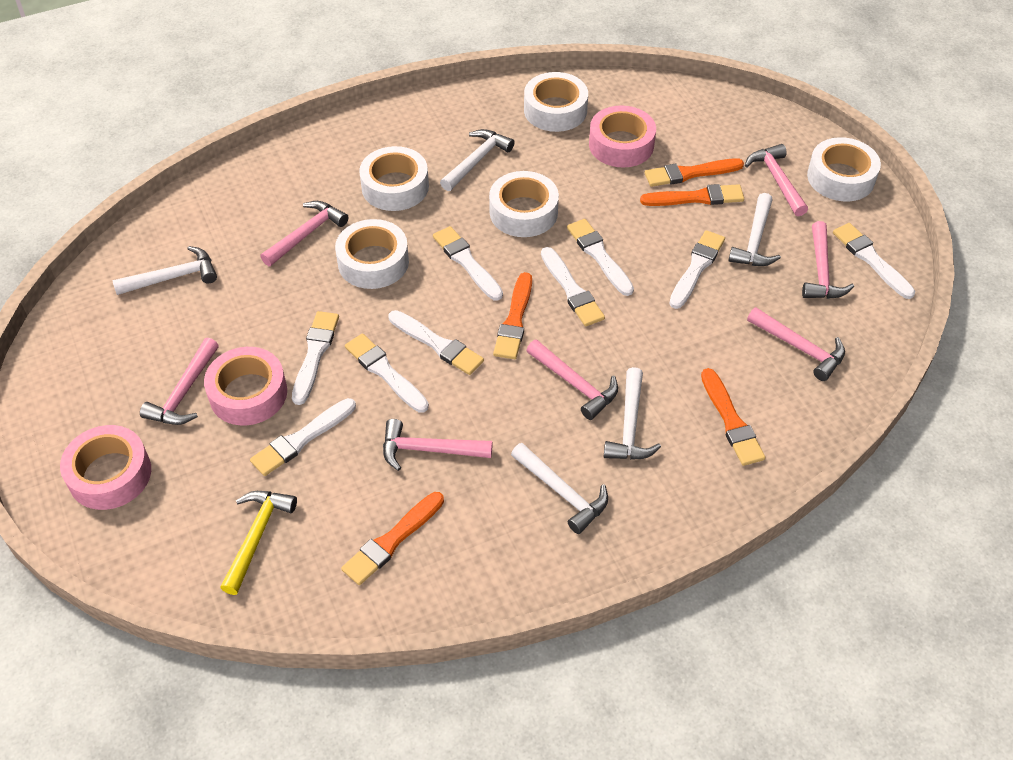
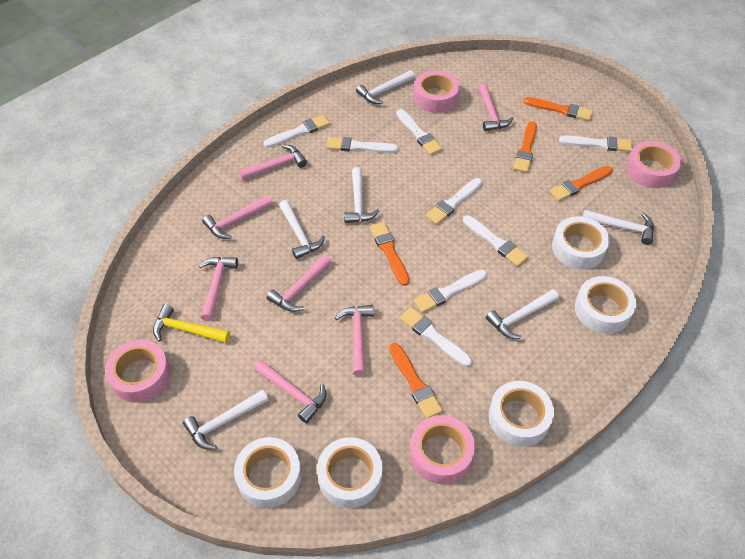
pink tape: 3 -> 4
white brush: 9 -> 8
white hammer: 5 -> 6

